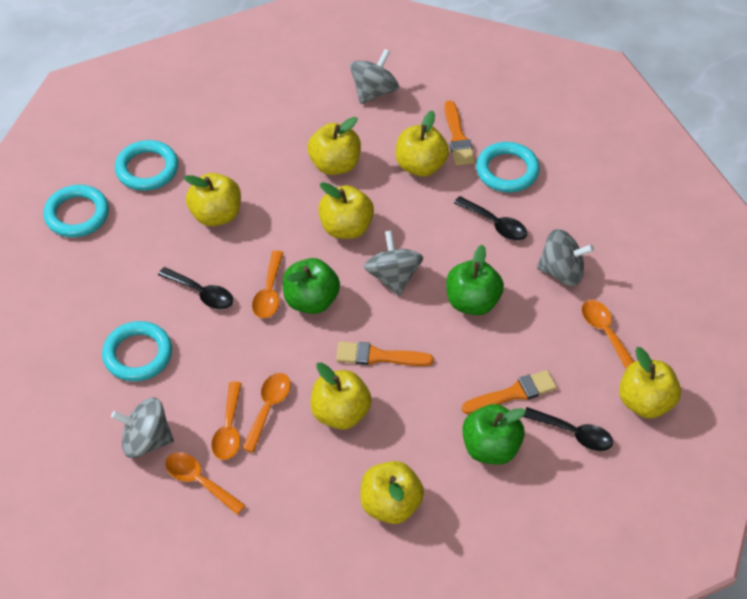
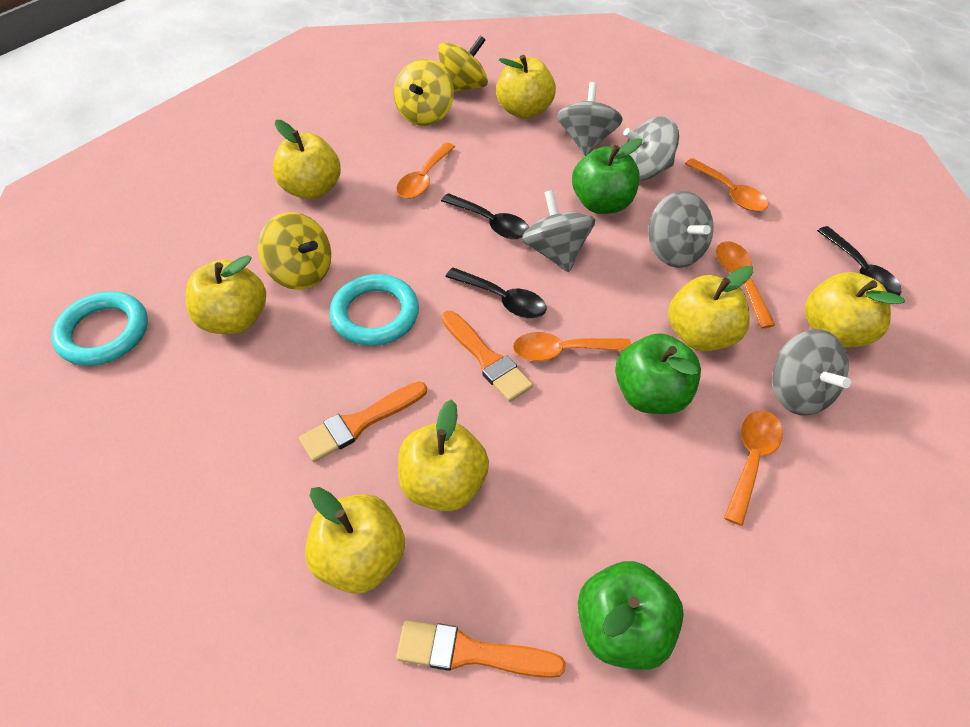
grey spinning top: 4 -> 5
turquoise ring: 4 -> 2
yellow spinning top: 0 -> 3

